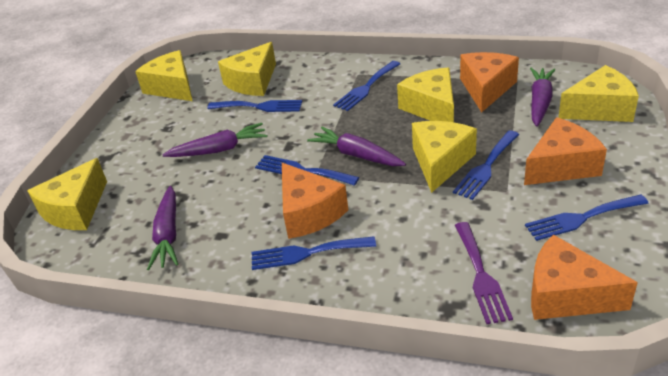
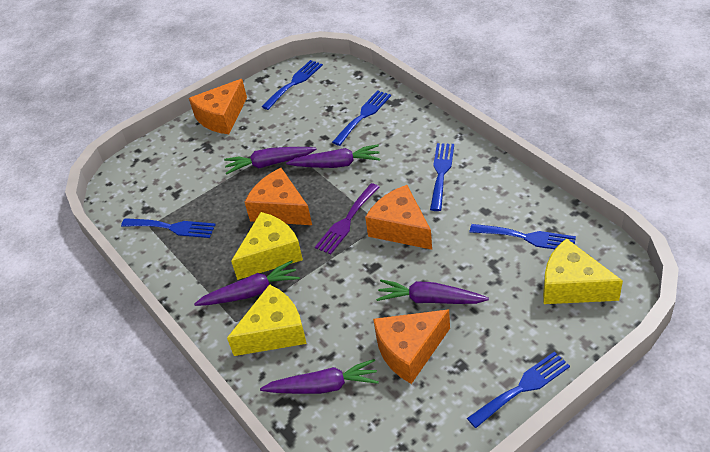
purple carrot: 4 -> 5
yellow cheese: 6 -> 3

